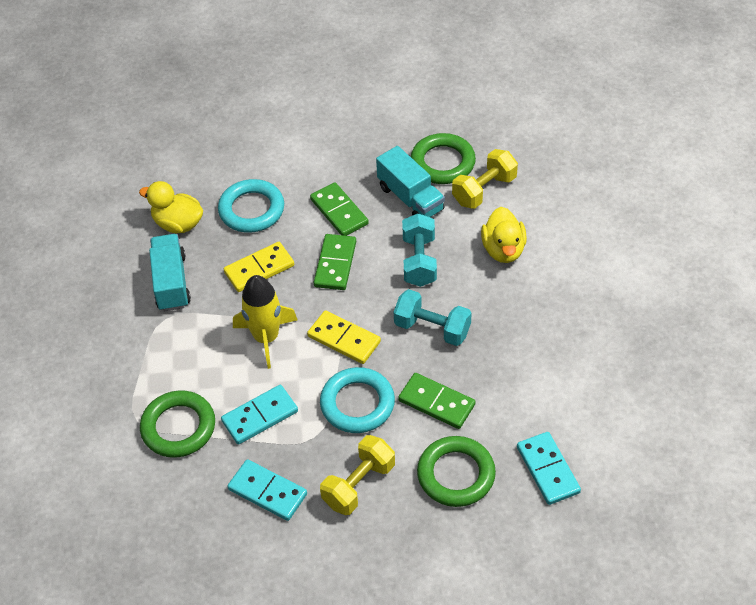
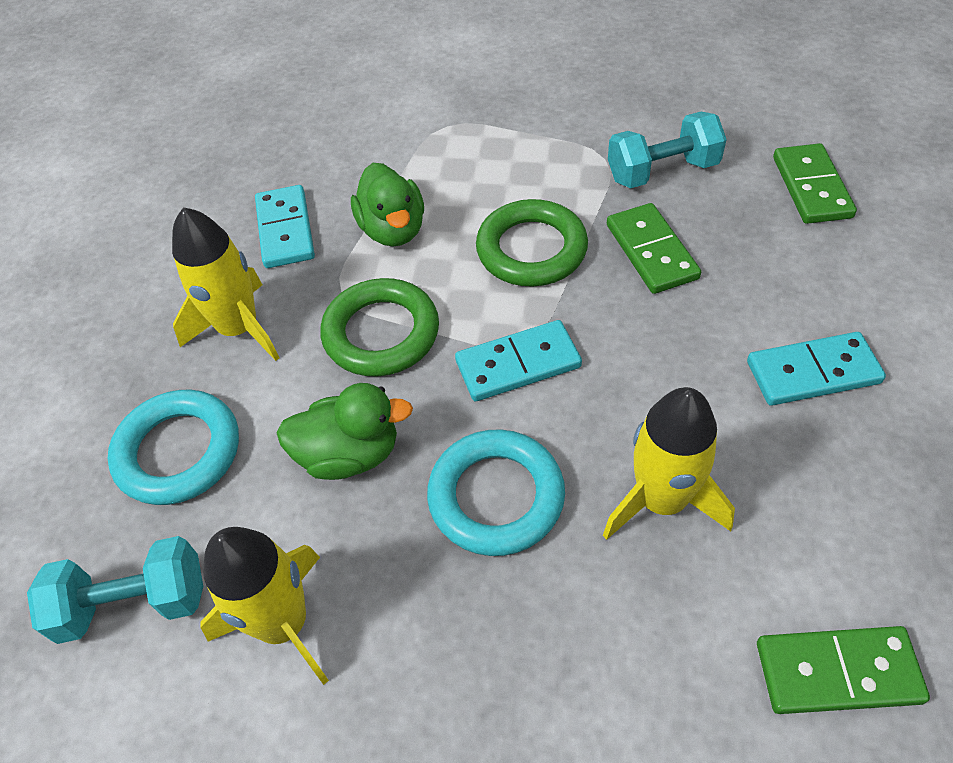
green duck: 0 -> 2
green ring: 3 -> 2
turquoise truck: 2 -> 0
yellow domino: 2 -> 0
yellow duck: 2 -> 0
yellow dumbbell: 2 -> 0
yellow rocket: 1 -> 3

